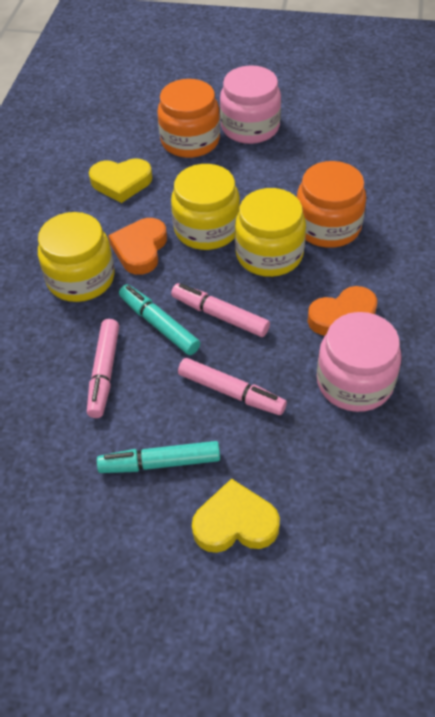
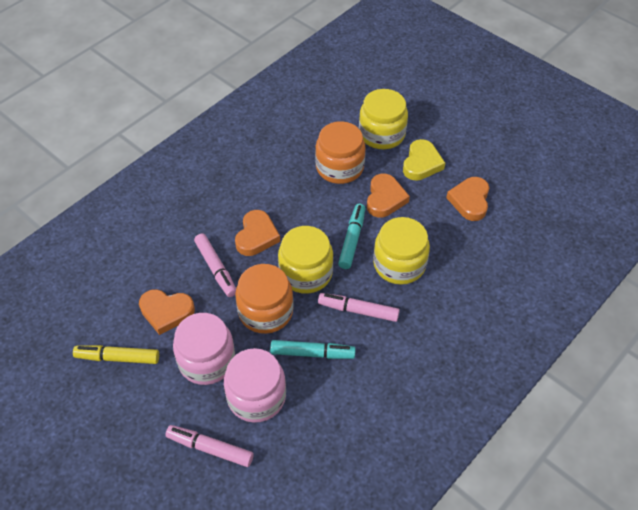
orange heart: 2 -> 4
yellow heart: 2 -> 1
yellow marker: 0 -> 1

